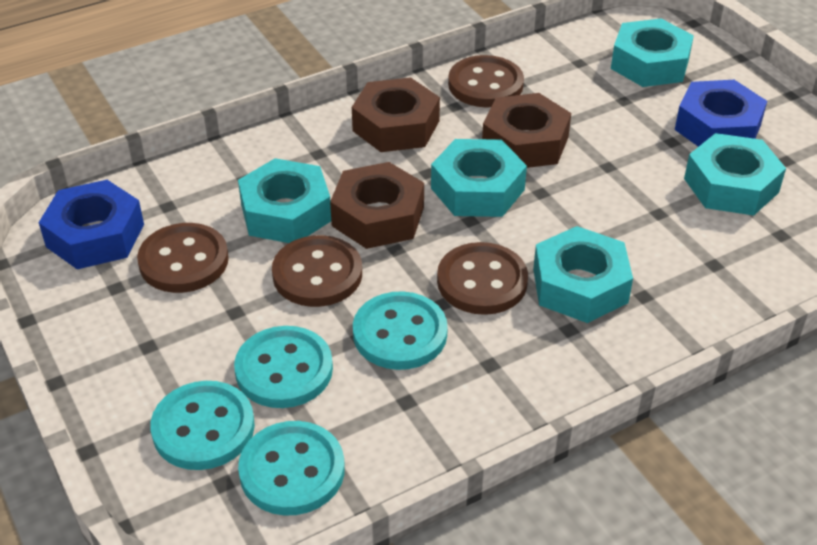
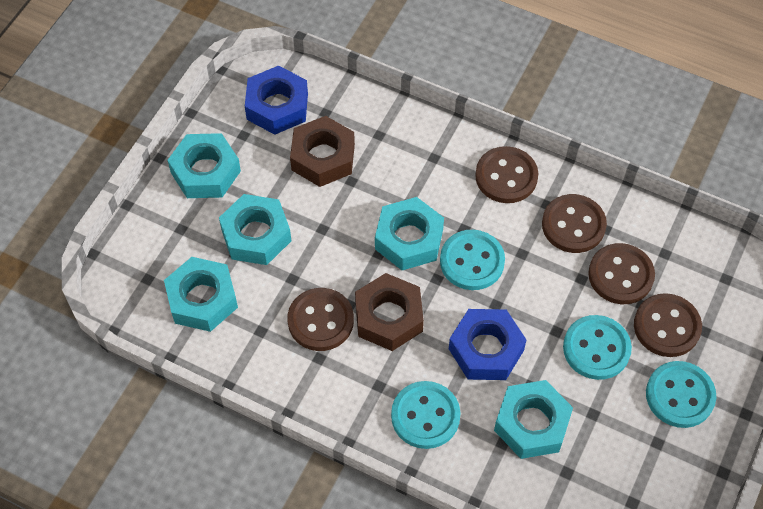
brown button: 4 -> 5
brown nut: 3 -> 2

